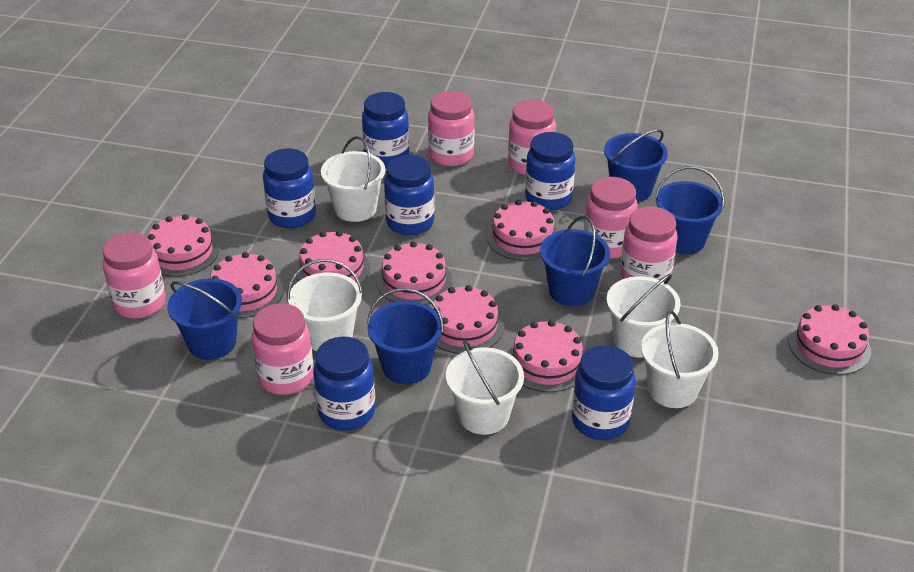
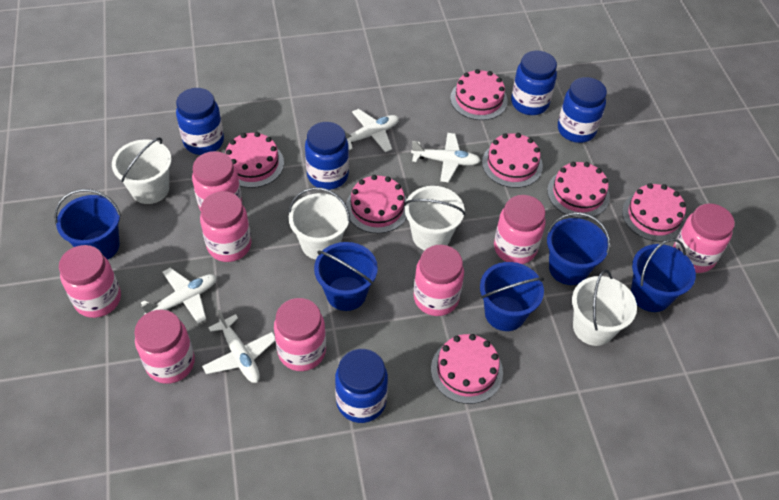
blue jar: 6 -> 5
pink cake: 8 -> 7
pink jar: 6 -> 8
white bucket: 5 -> 4
white plane: 0 -> 4

